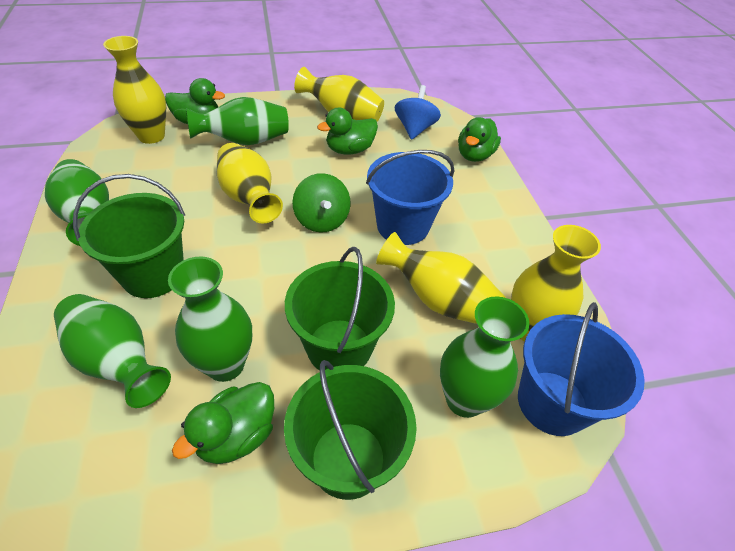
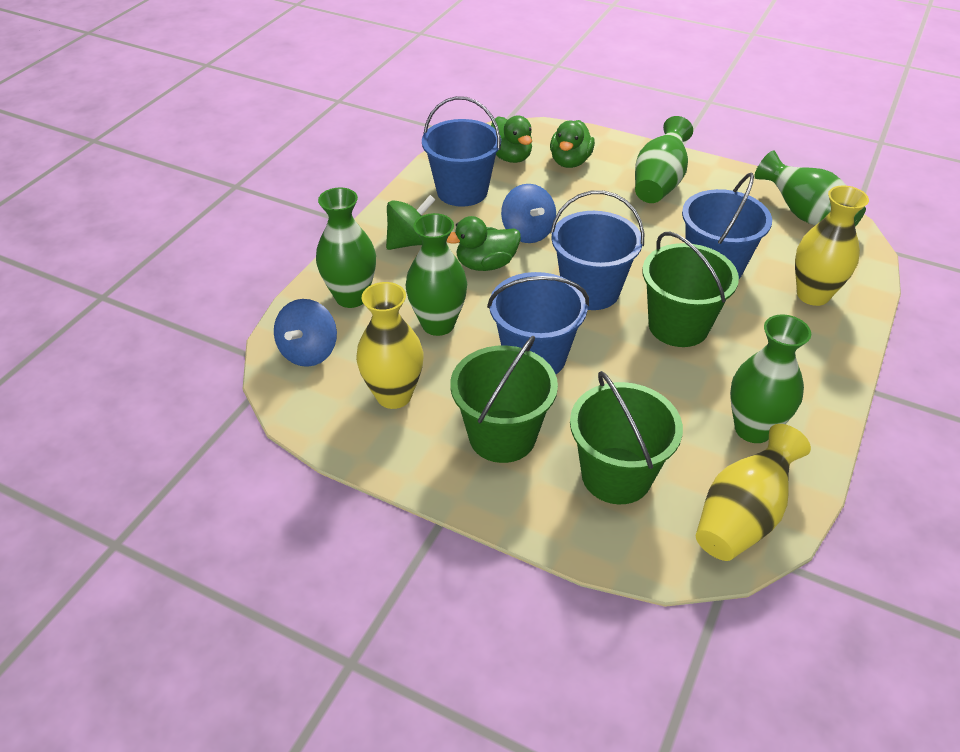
blue bucket: 2 -> 4
blue spinning top: 1 -> 2
green duck: 4 -> 3
yellow vase: 5 -> 3

